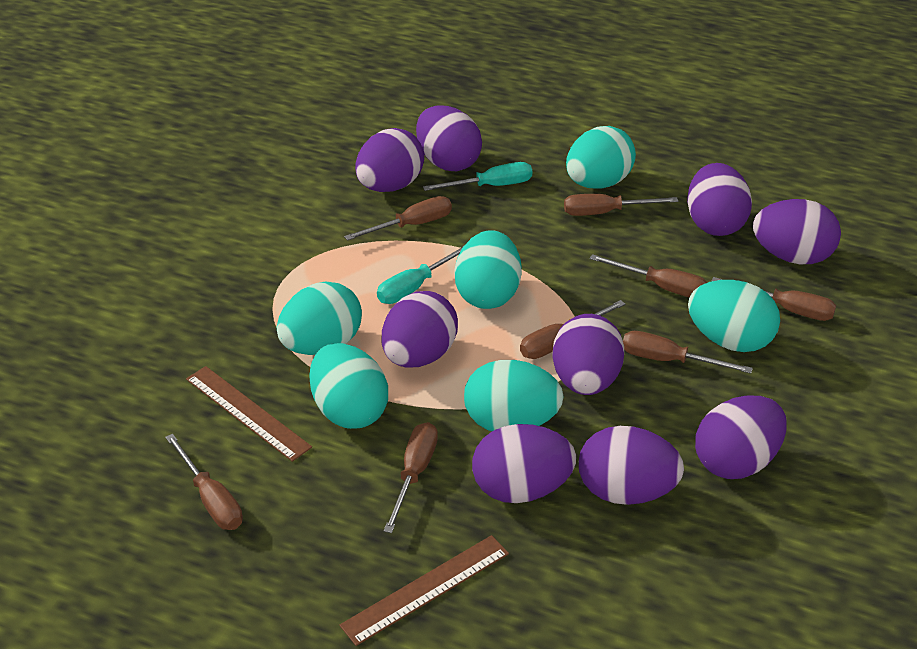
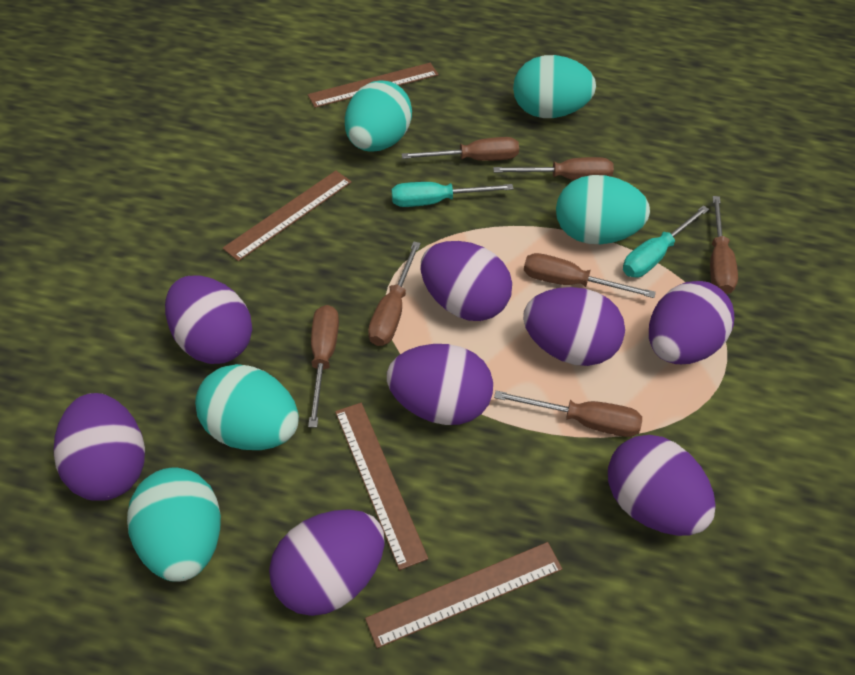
brown ruler: 2 -> 4
brown screwdriver: 8 -> 7
purple egg: 9 -> 8
turquoise egg: 6 -> 5

